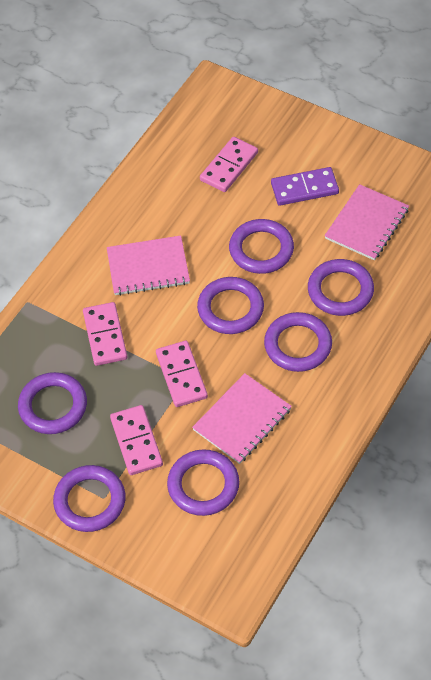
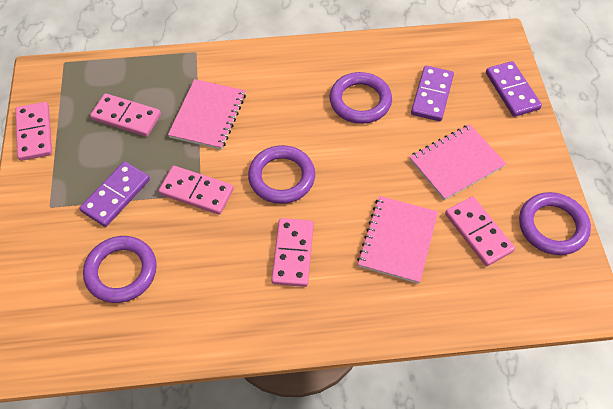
pink domino: 4 -> 5
purple domino: 1 -> 3
purple ring: 7 -> 4

